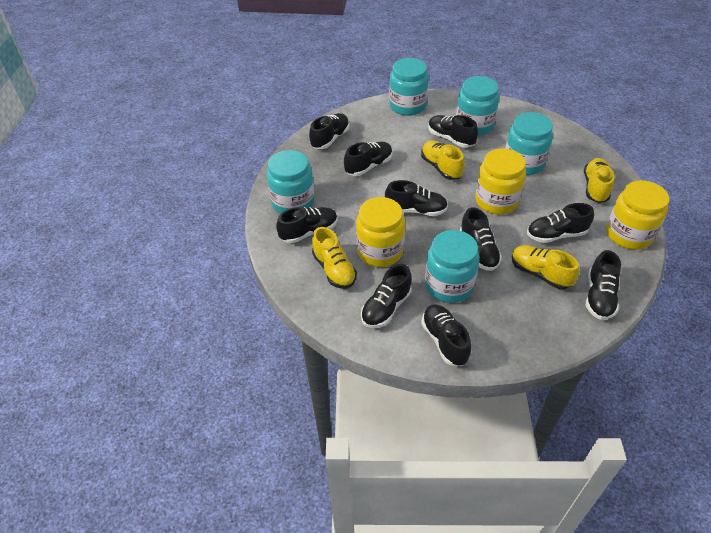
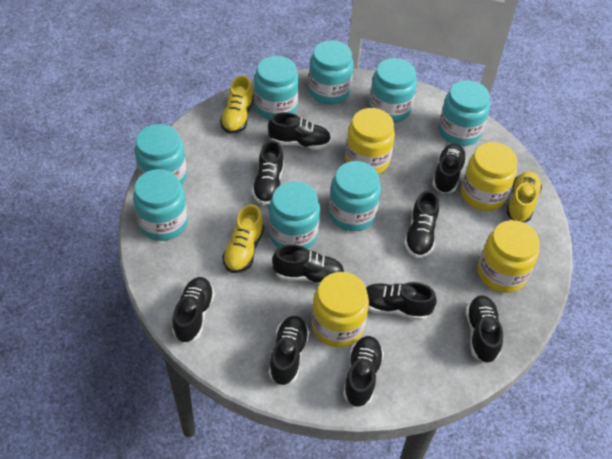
turquoise jar: 5 -> 8
yellow jar: 3 -> 4
yellow shoe: 4 -> 3

